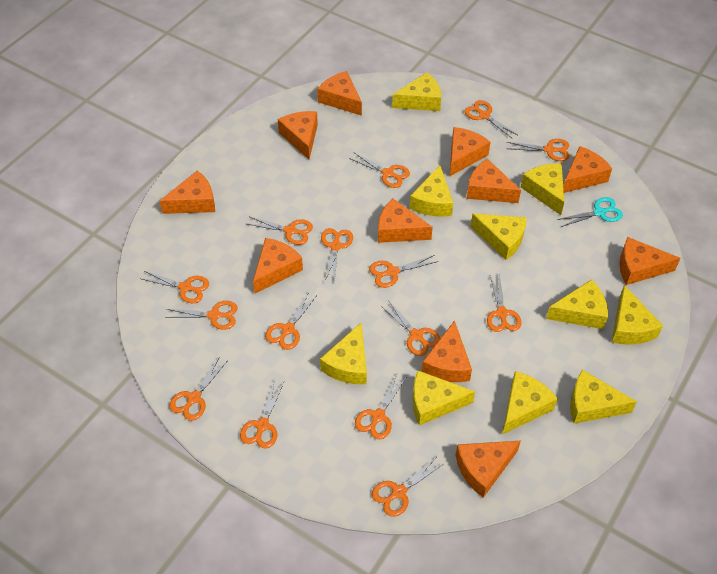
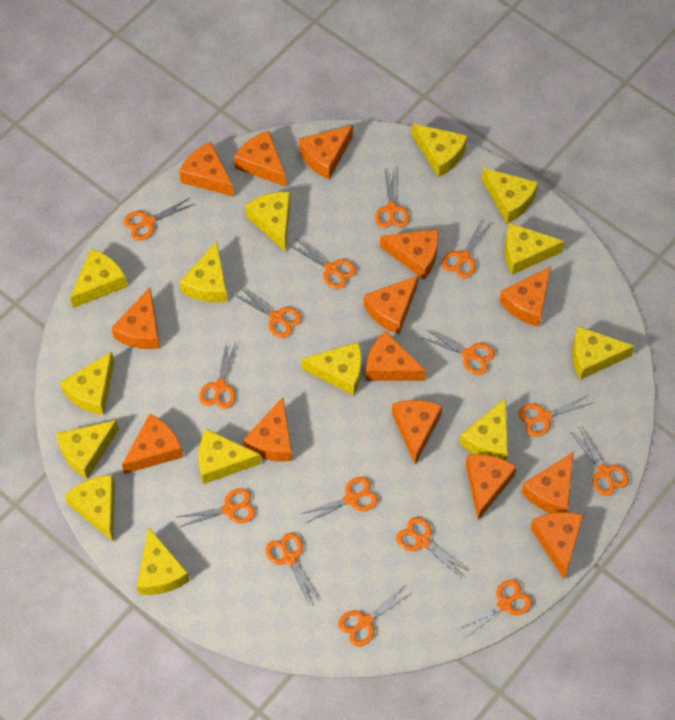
orange cheese: 11 -> 14
turquoise scissors: 1 -> 0
yellow cheese: 10 -> 14

